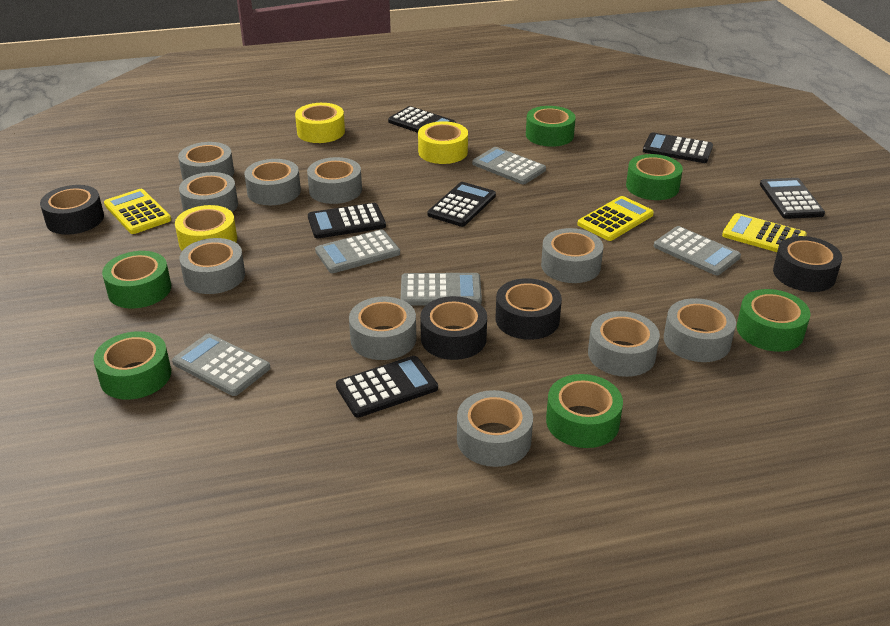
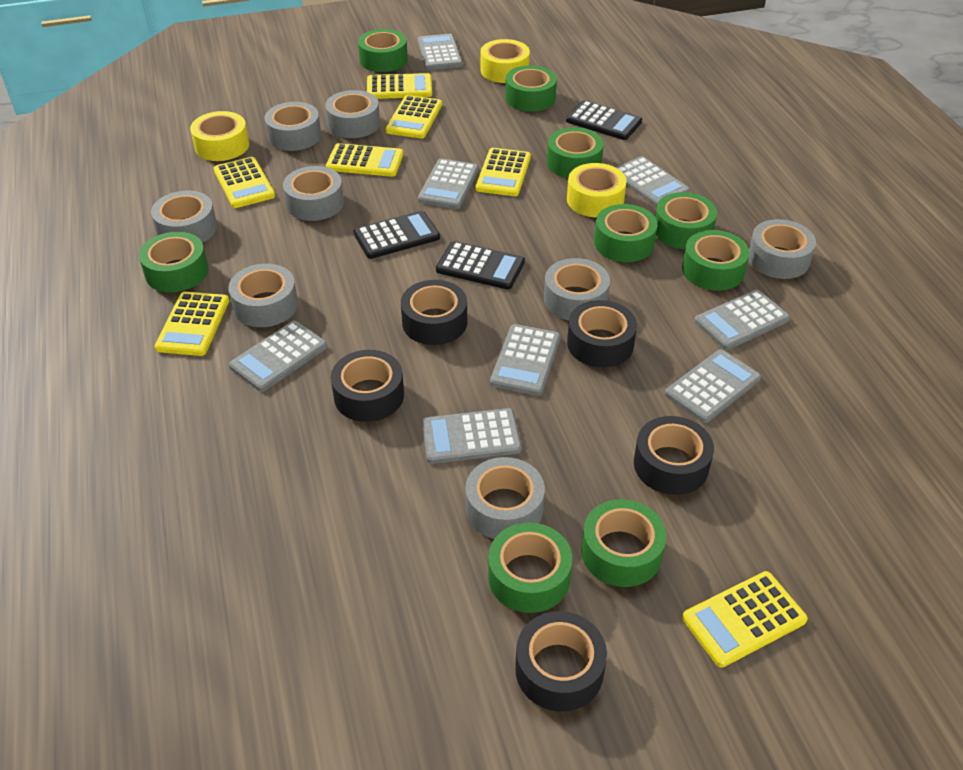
black calculator: 6 -> 3
black tape: 4 -> 5
green tape: 6 -> 9
grey calculator: 5 -> 8
grey tape: 10 -> 8
yellow calculator: 3 -> 7

